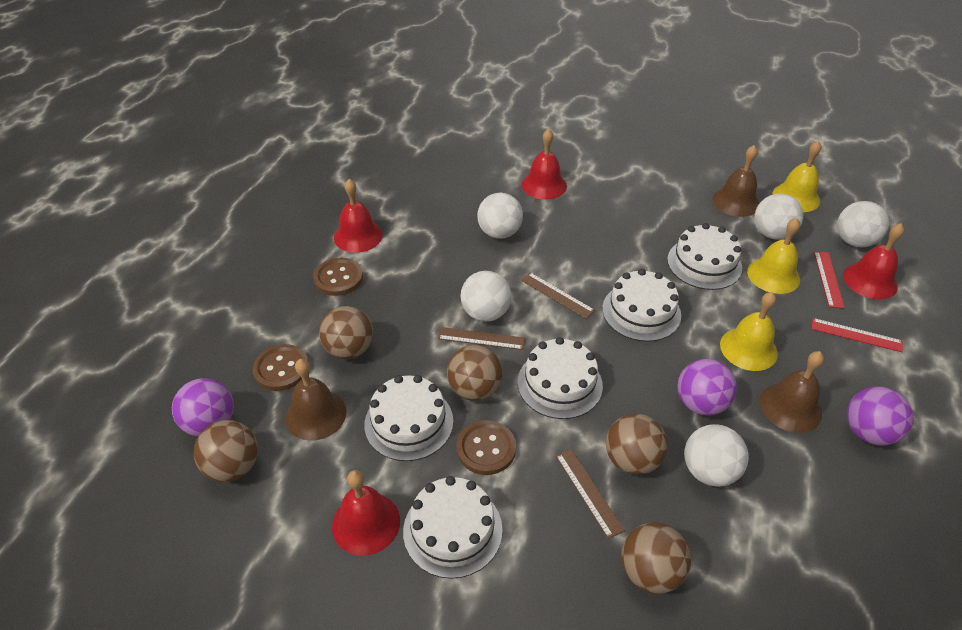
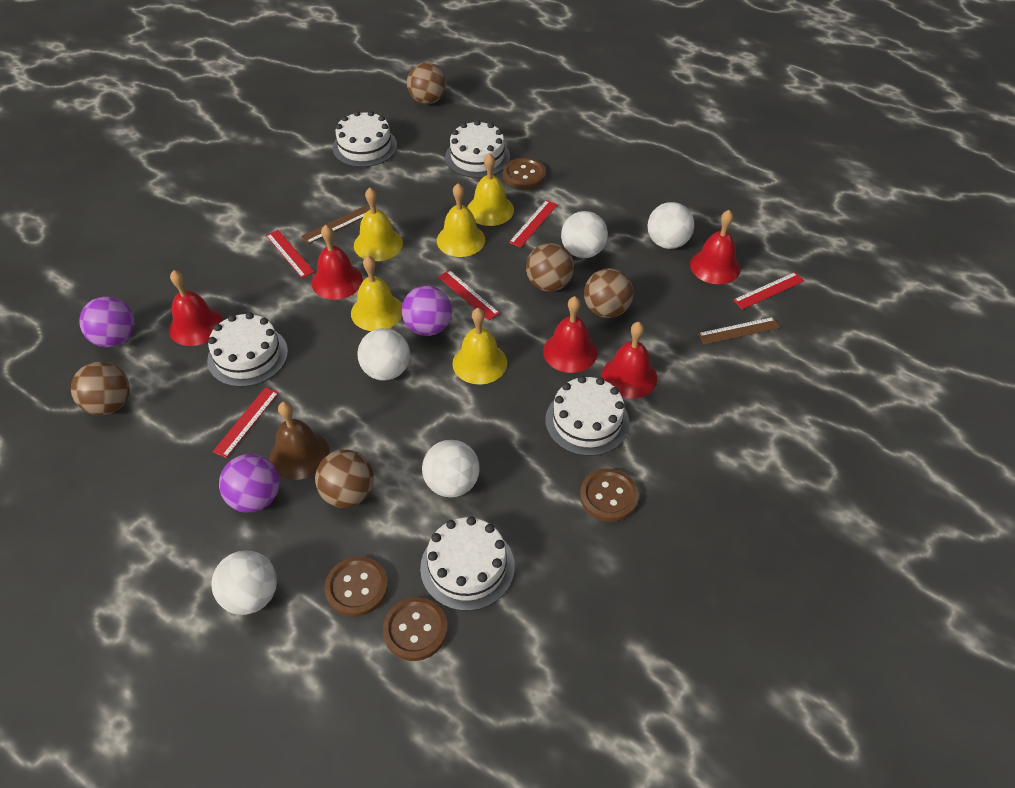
brown bell: 3 -> 1
brown button: 3 -> 4
brown ruler: 3 -> 2
red bell: 4 -> 5
red ruler: 2 -> 5
yellow bell: 3 -> 5

